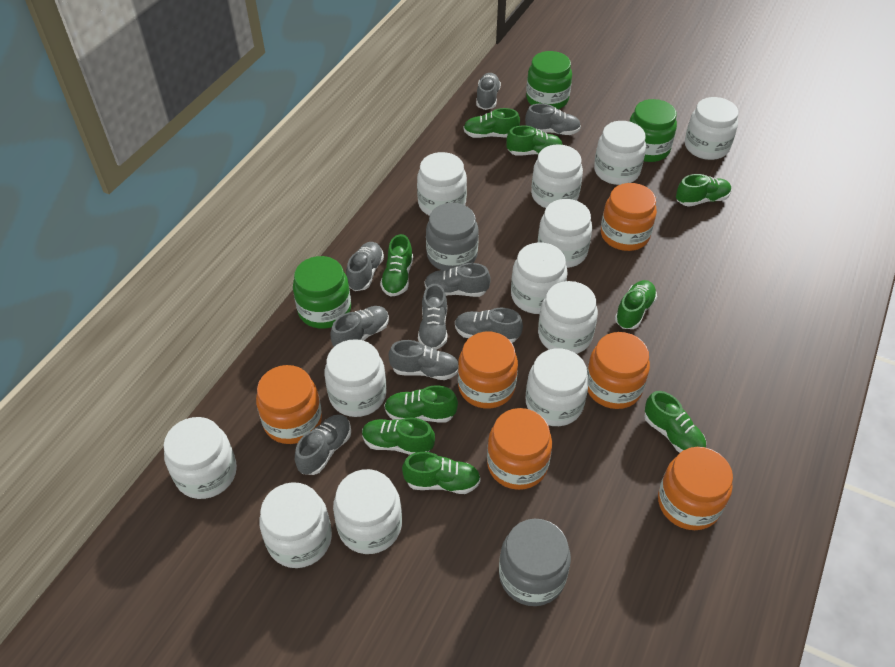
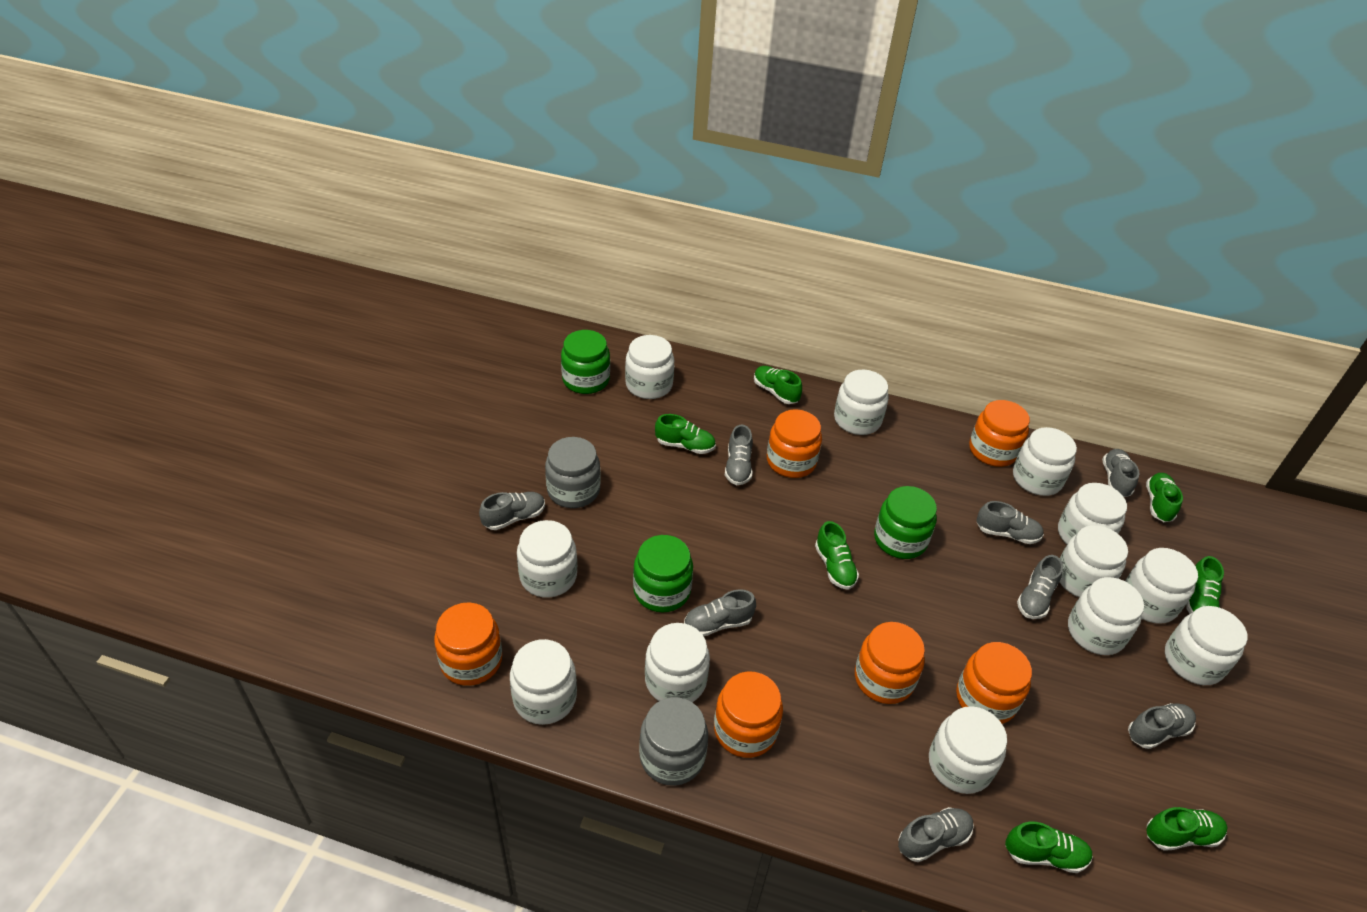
green shoe: 9 -> 7
grey shoe: 9 -> 8

